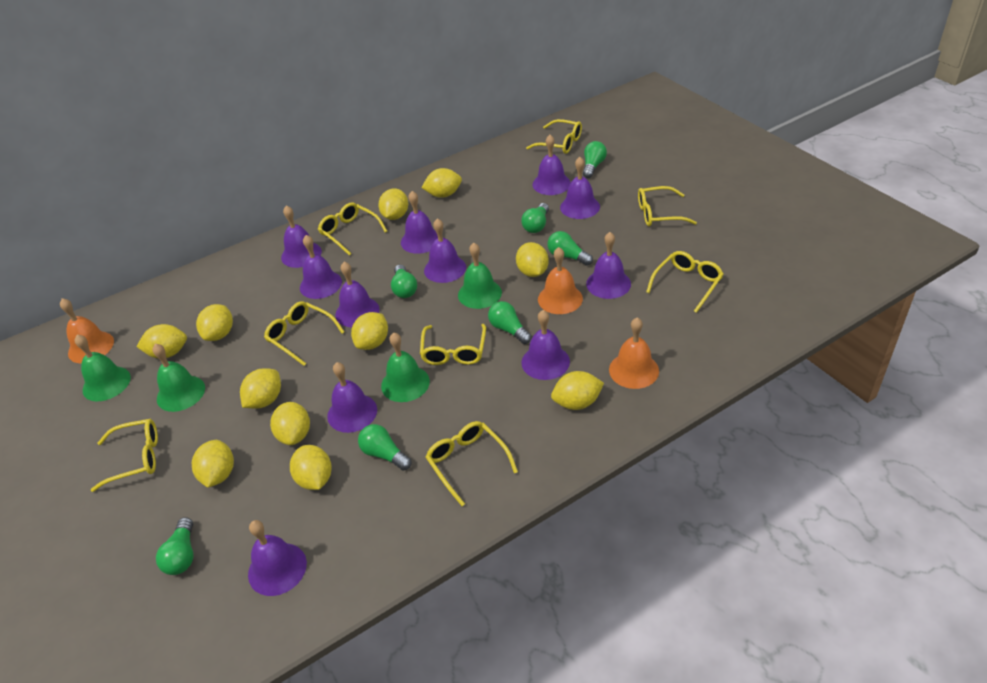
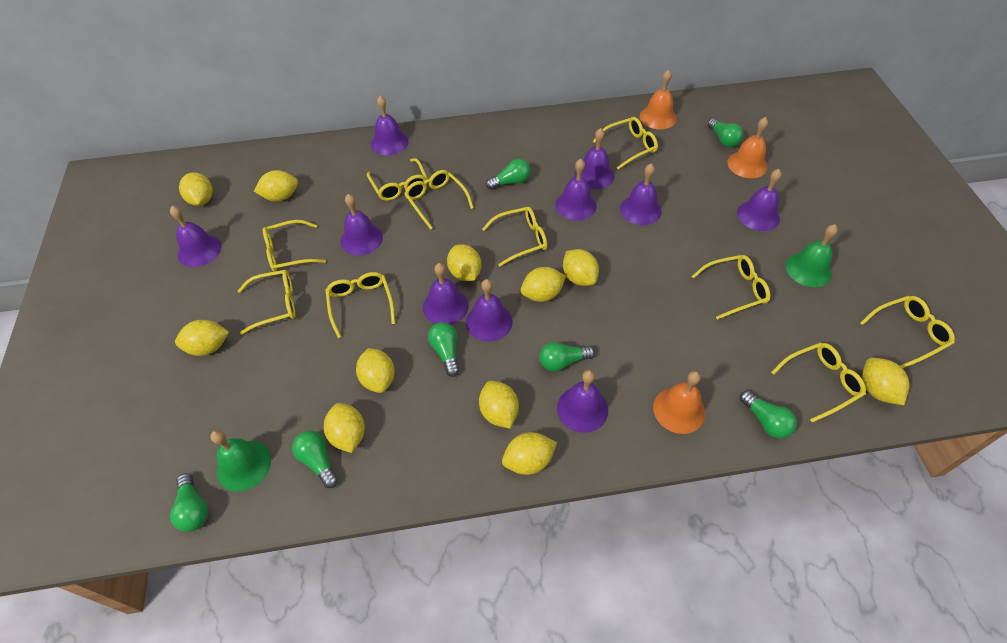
green bell: 4 -> 2
purple bell: 11 -> 10
yellow glasses: 8 -> 10

